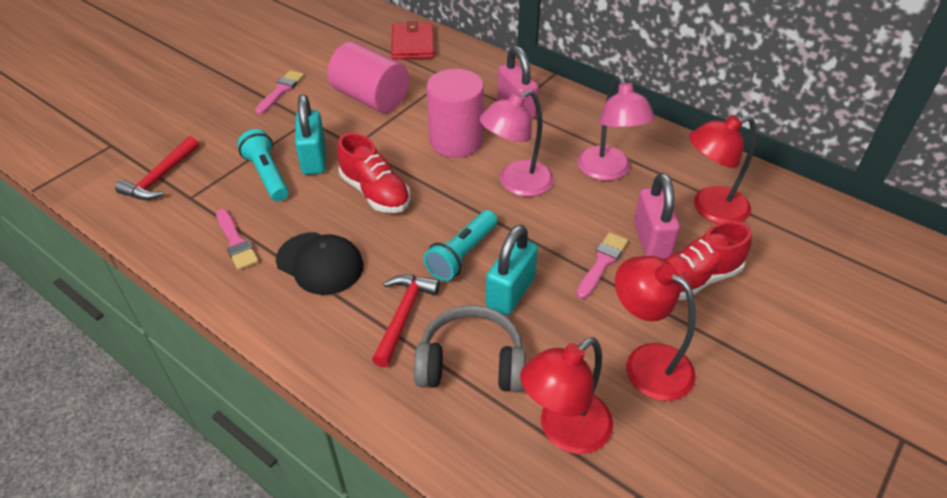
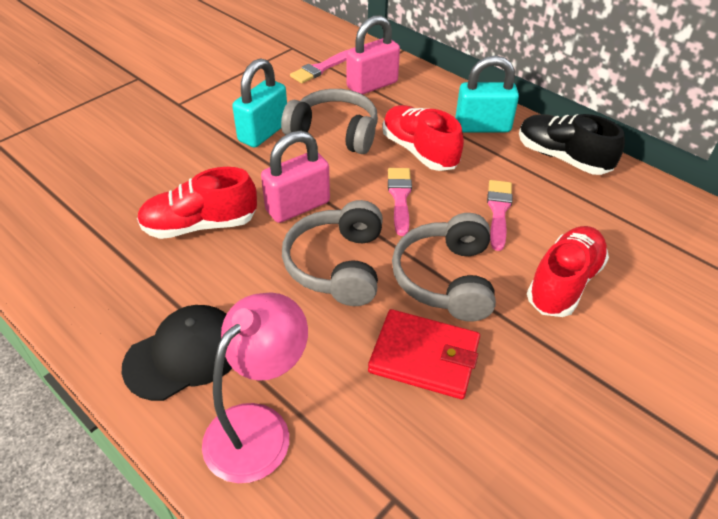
black shoe: 0 -> 1
grey headphones: 1 -> 3
pink cylinder: 2 -> 0
pink lamp: 2 -> 1
red hammer: 2 -> 0
red lamp: 3 -> 0
red shoe: 2 -> 3
turquoise flashlight: 2 -> 0

